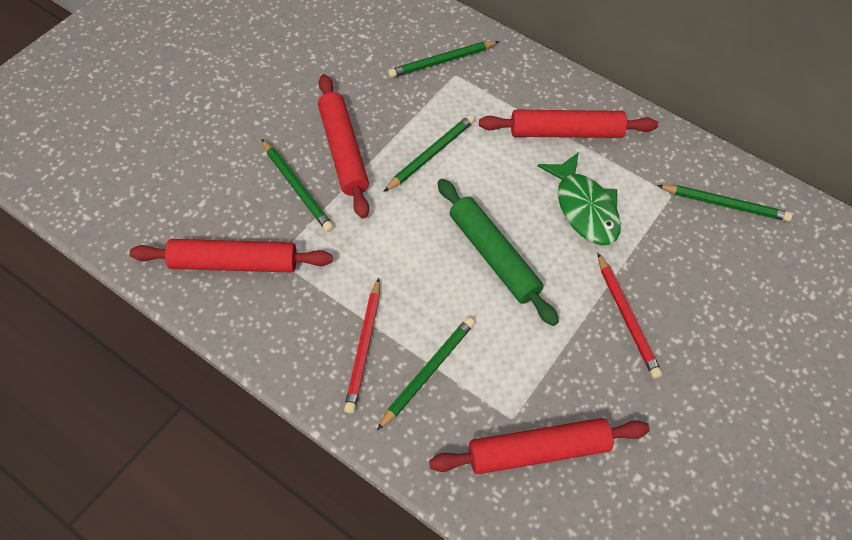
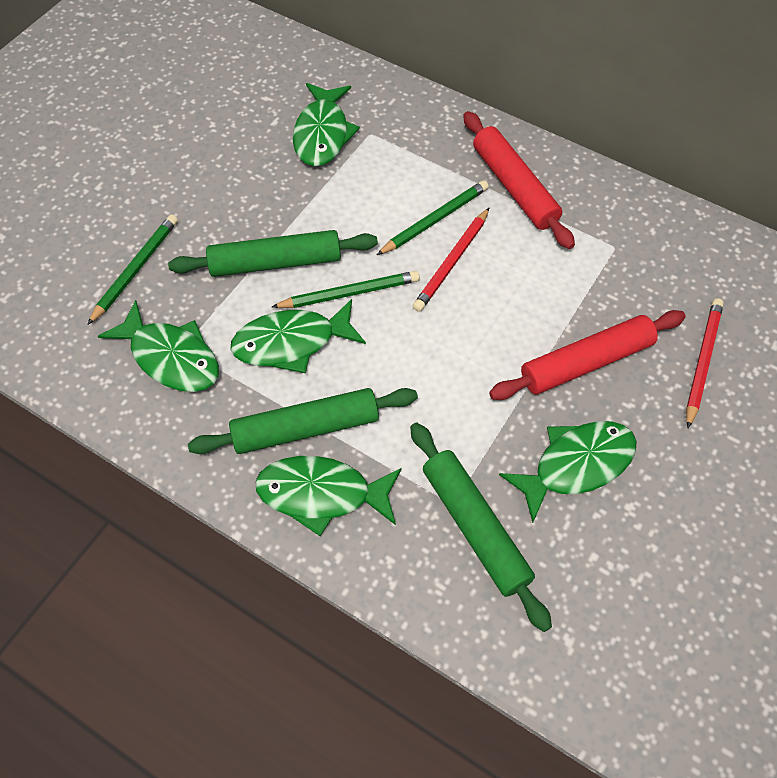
green fish: 1 -> 5
green pencil: 5 -> 3
green rolling pin: 1 -> 3
red rolling pin: 4 -> 2

